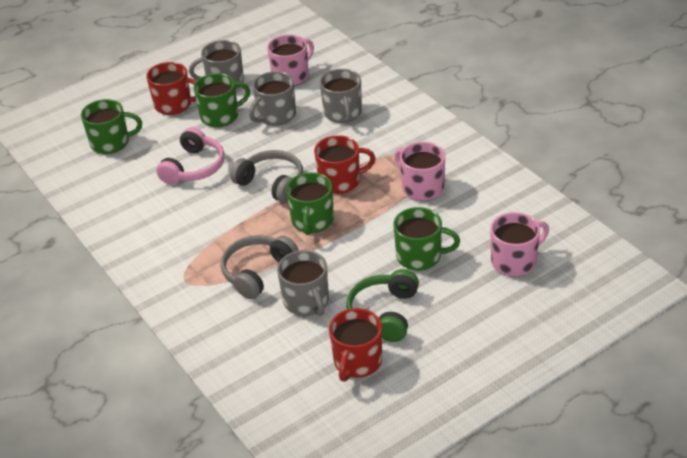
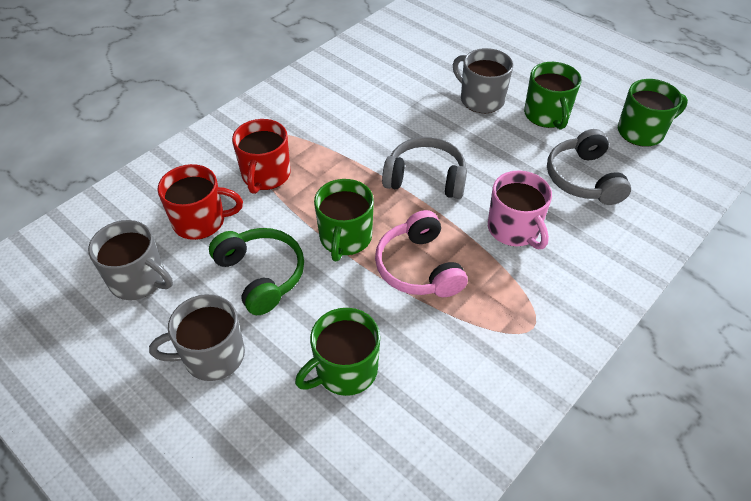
grey mug: 4 -> 3
pink mug: 3 -> 1
red mug: 3 -> 2

